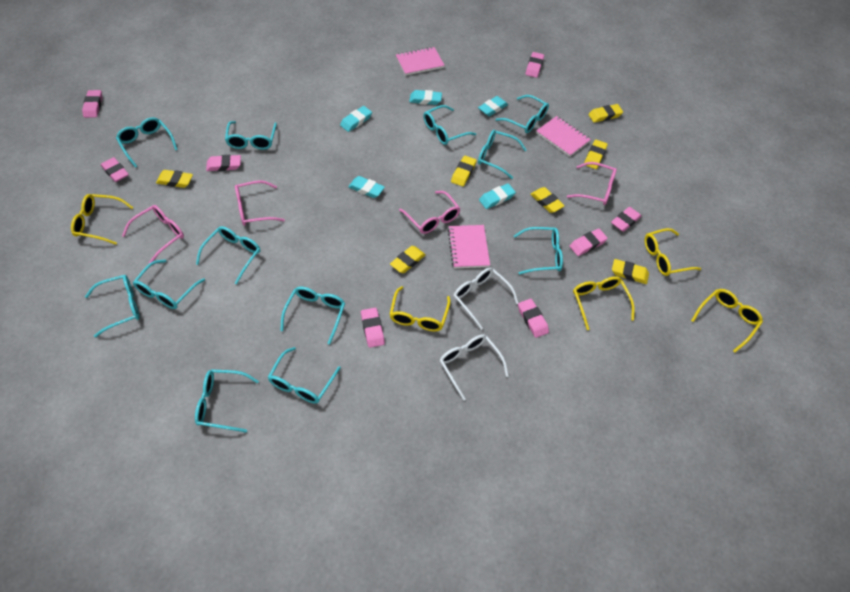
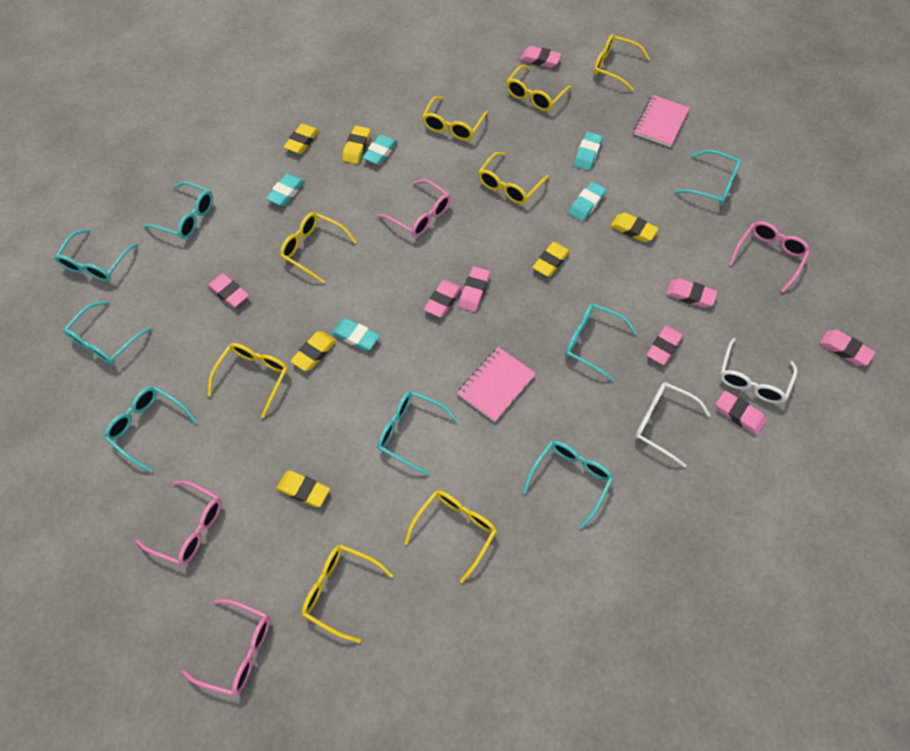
pink notebook: 3 -> 2
turquoise glasses: 12 -> 8
yellow eraser: 7 -> 6
yellow glasses: 5 -> 8

